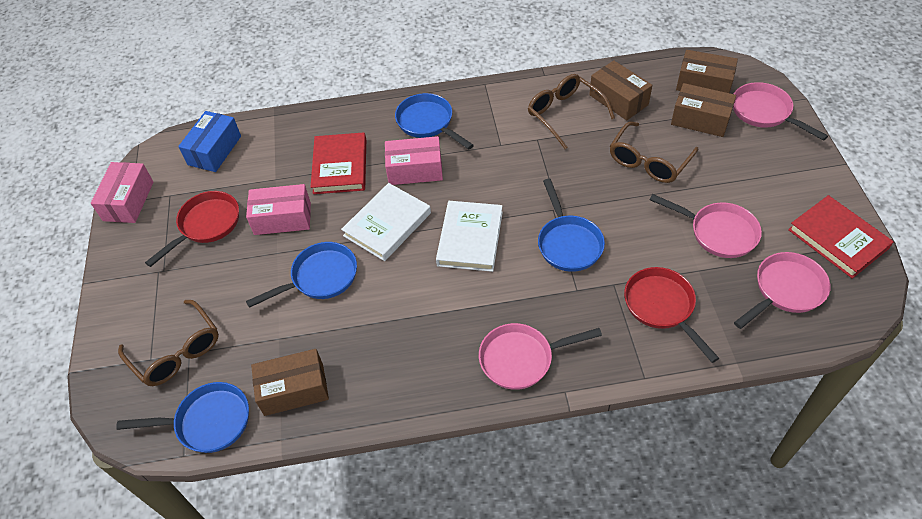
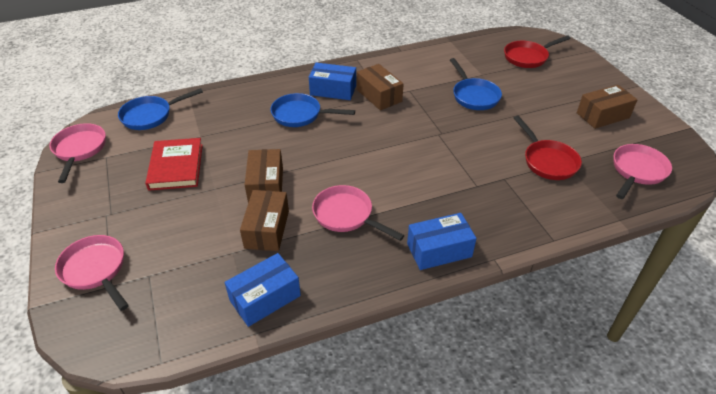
blue box: 1 -> 3
blue pan: 4 -> 3
brown glasses: 3 -> 0
pink box: 3 -> 0
red book: 2 -> 1
white book: 2 -> 0

